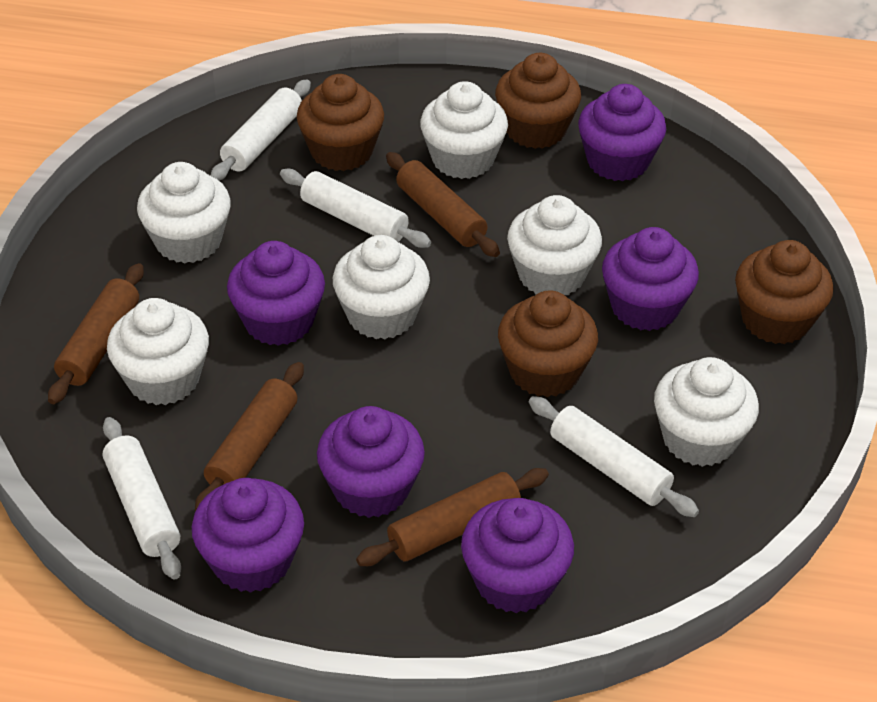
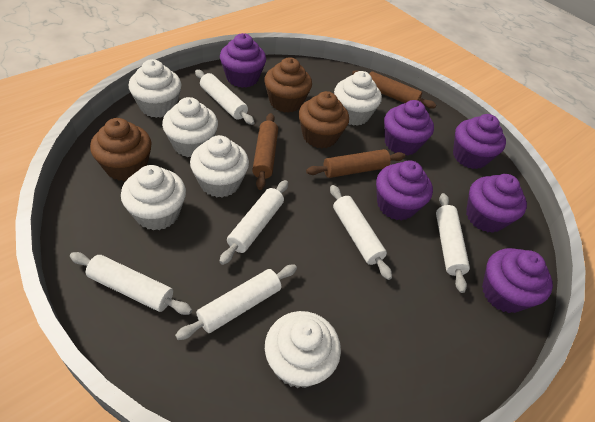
brown cupcake: 4 -> 3
brown rolling pin: 4 -> 3
white rolling pin: 4 -> 6

